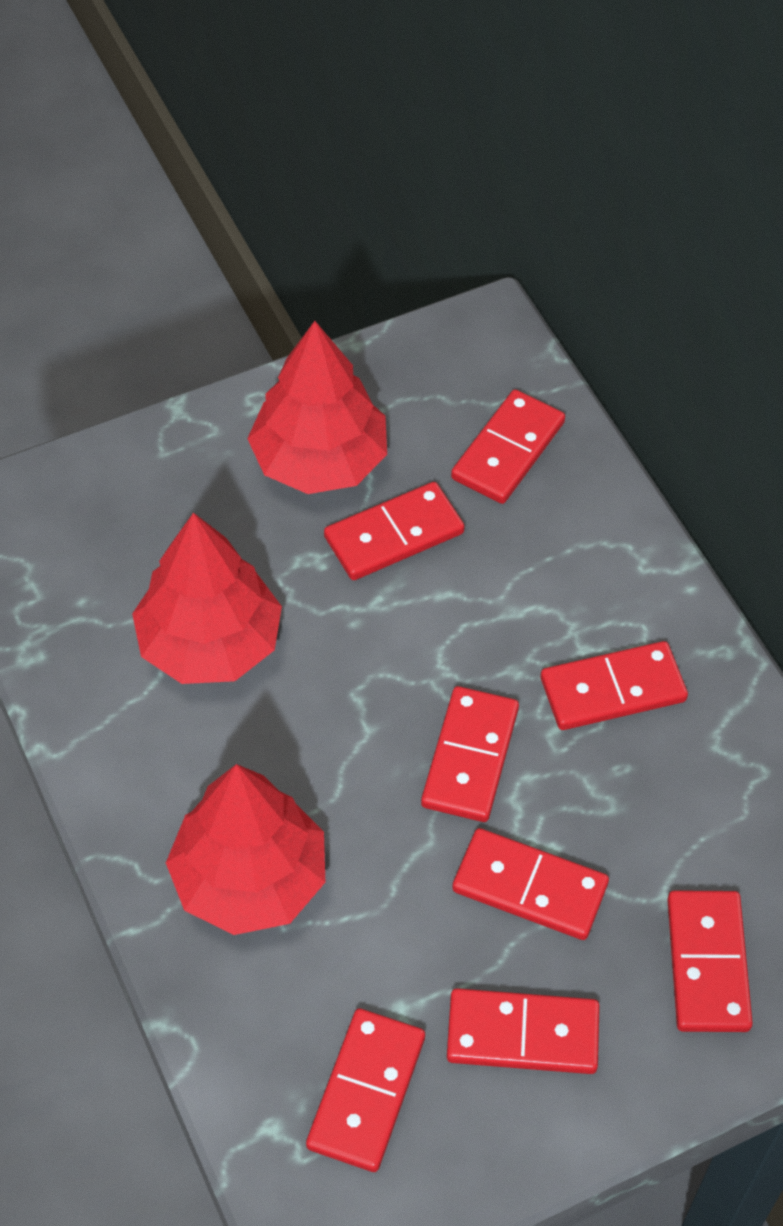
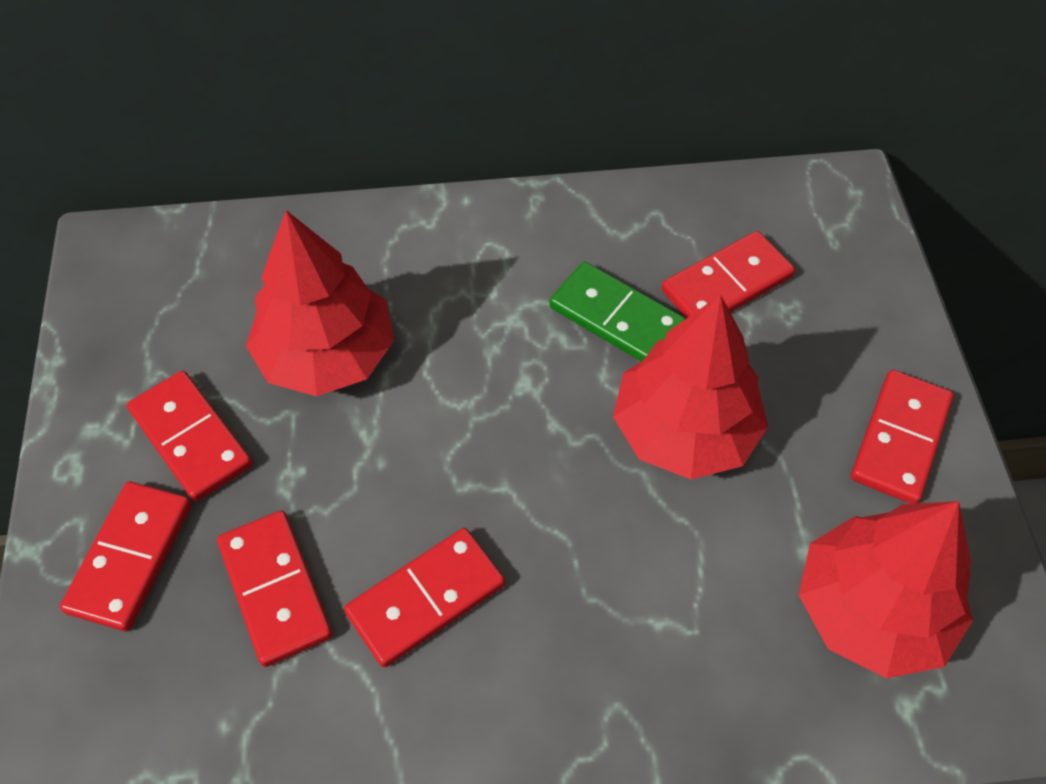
green domino: 0 -> 1
red domino: 8 -> 6

